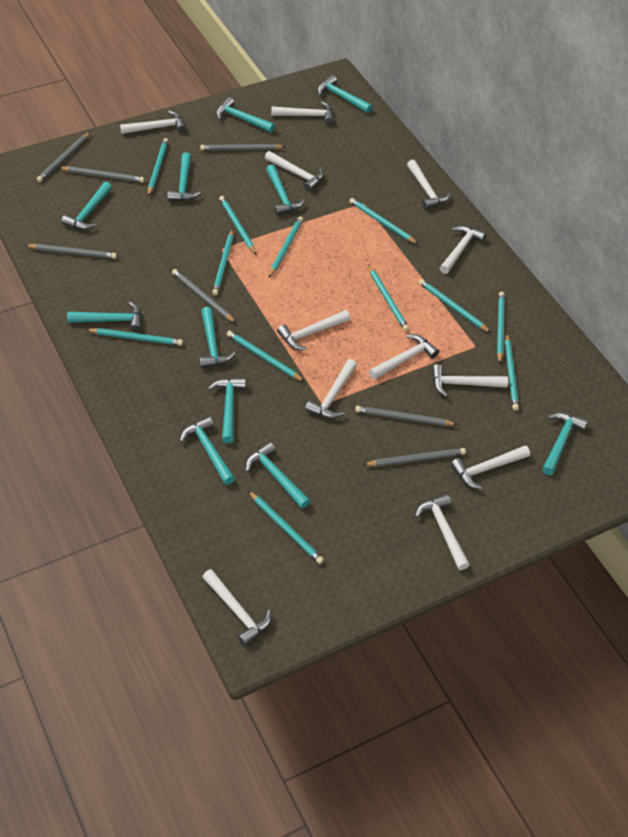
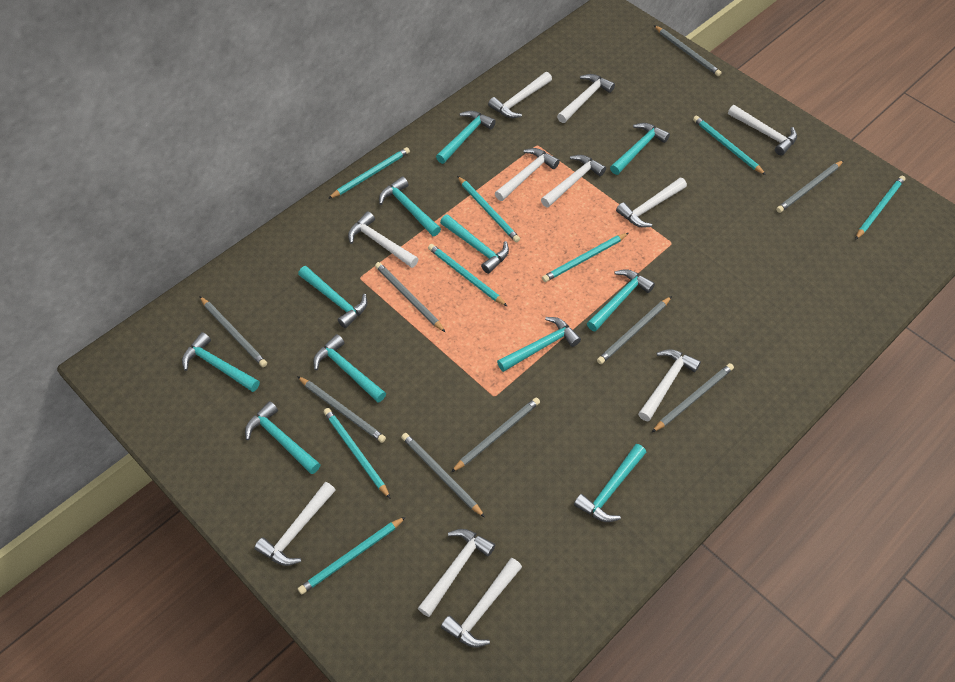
grey pencil: 7 -> 9
turquoise pencil: 12 -> 8
white hammer: 12 -> 11

